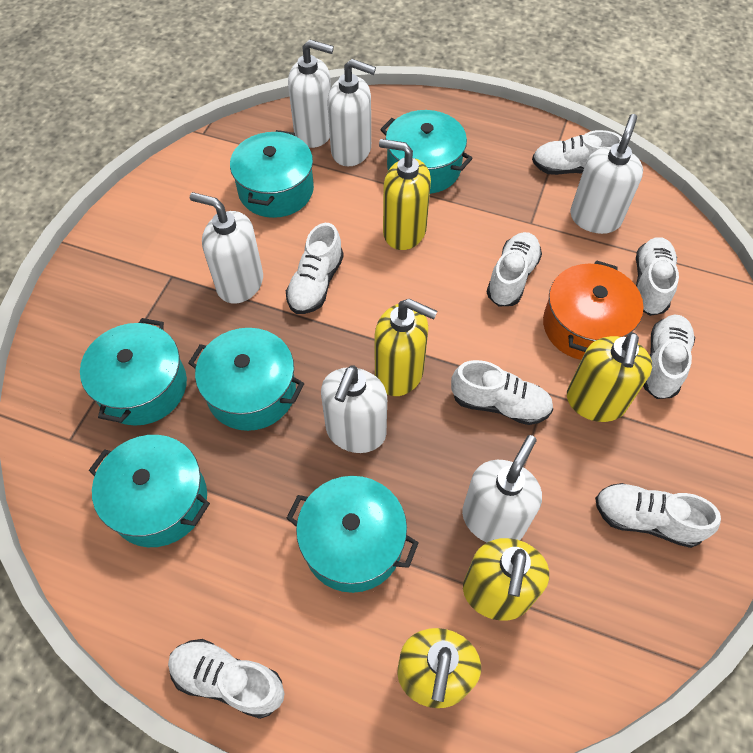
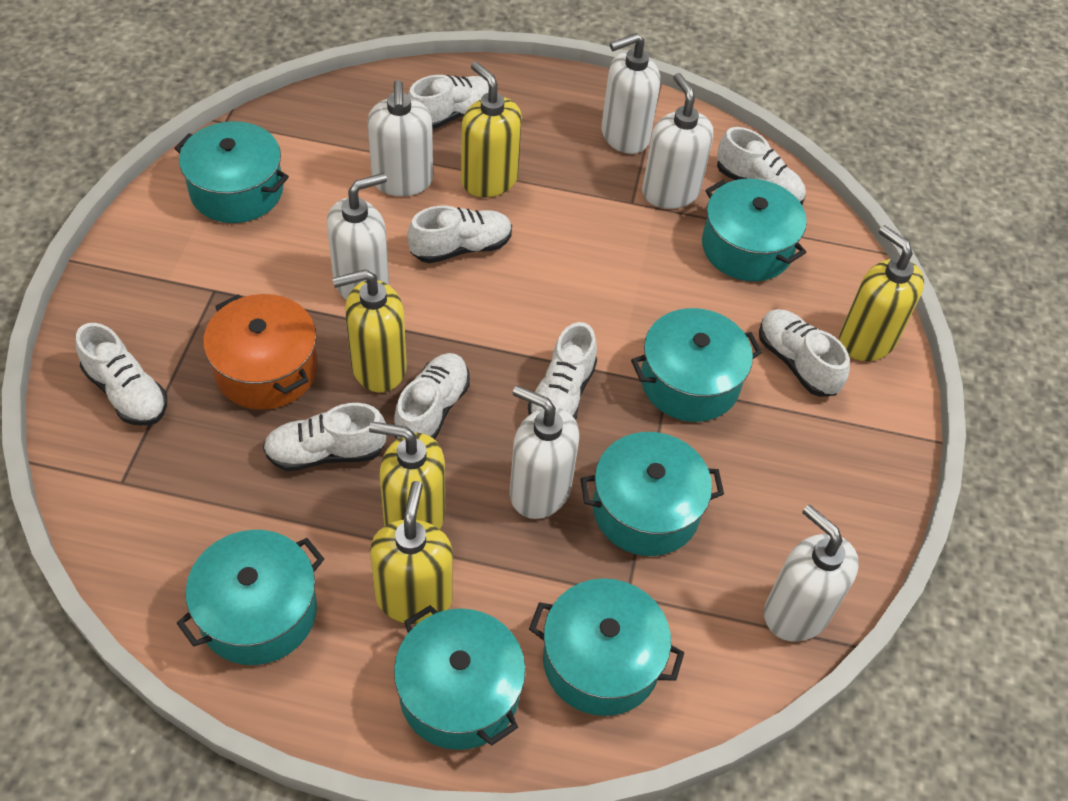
turquoise pot: 6 -> 7

